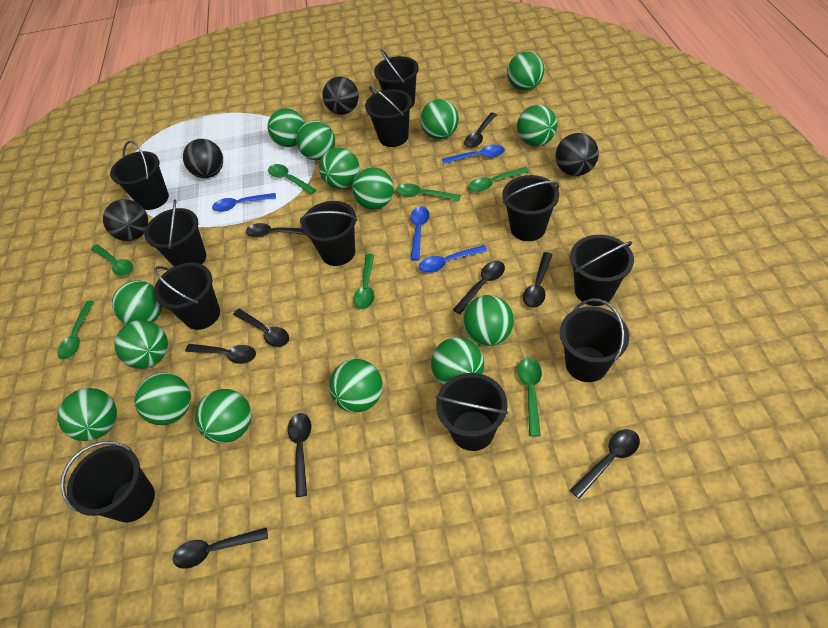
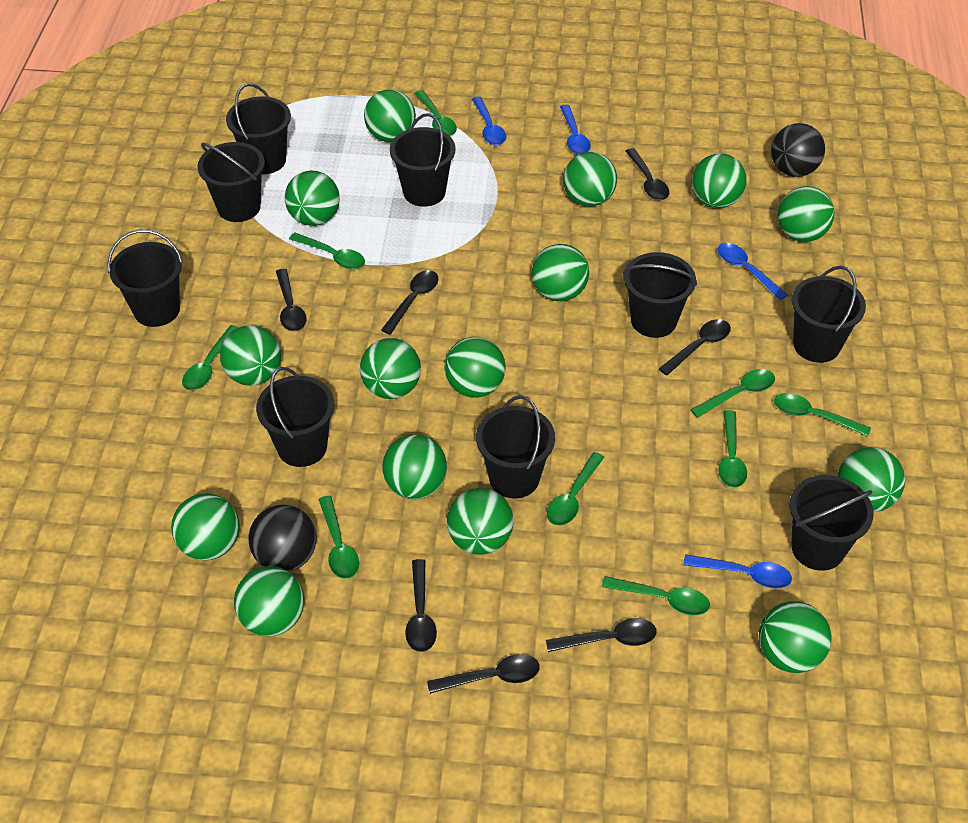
black ball: 4 -> 2
black bucket: 11 -> 9
black spoon: 9 -> 7
green spoon: 7 -> 9

